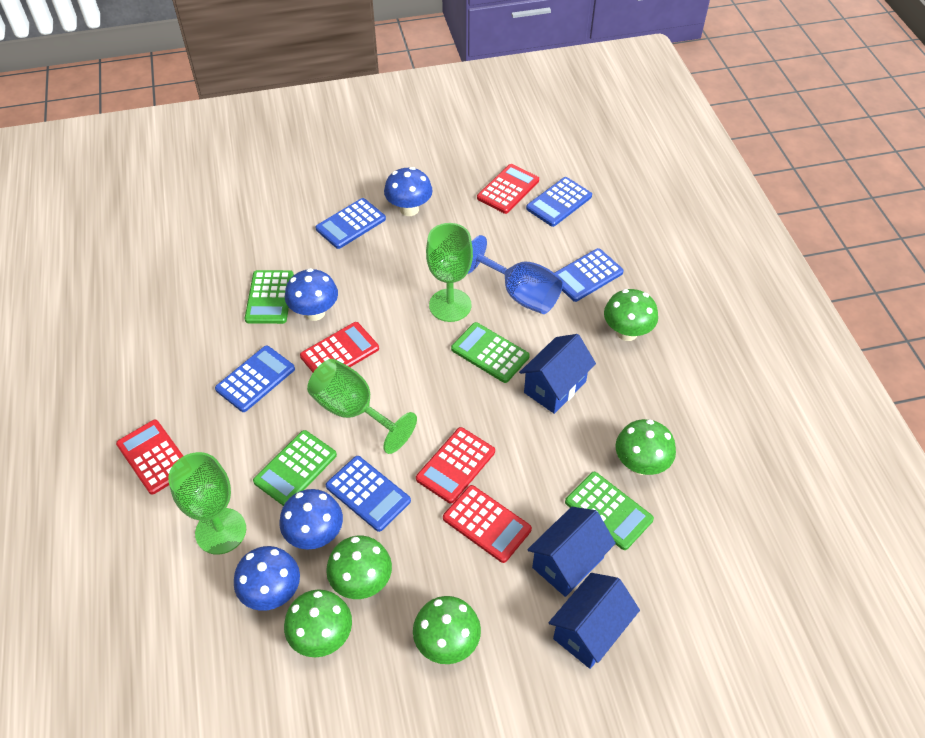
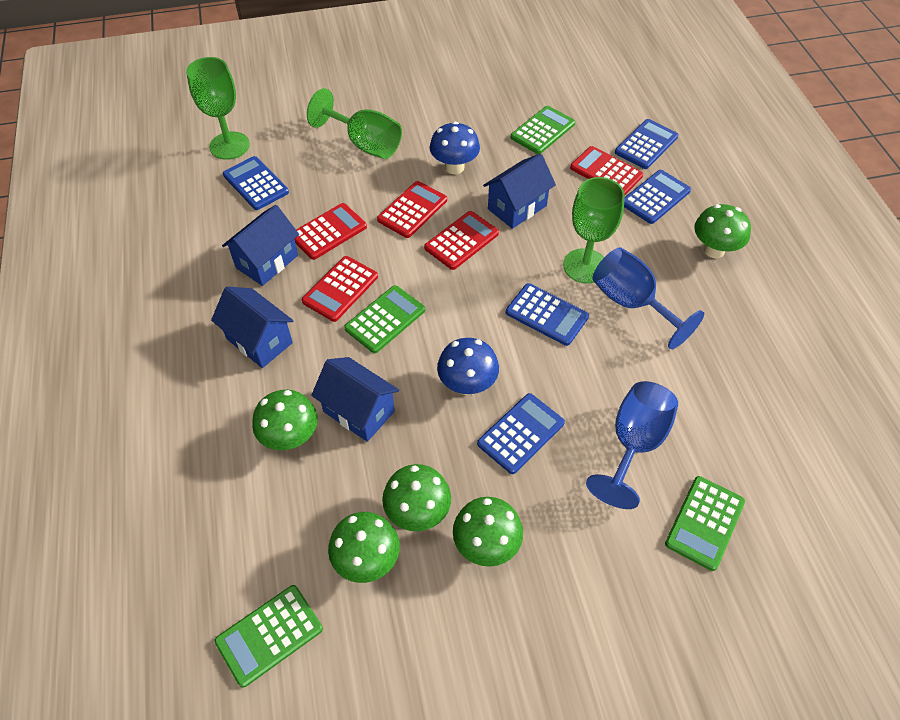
blue goblet: 1 -> 2
blue house: 3 -> 4
blue mushroom: 4 -> 2

